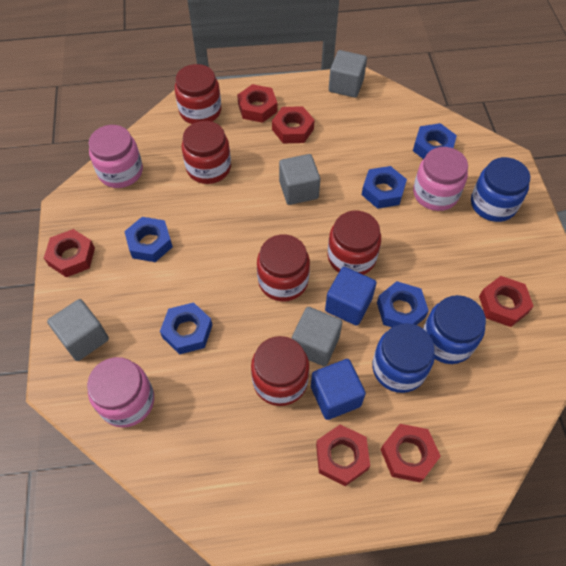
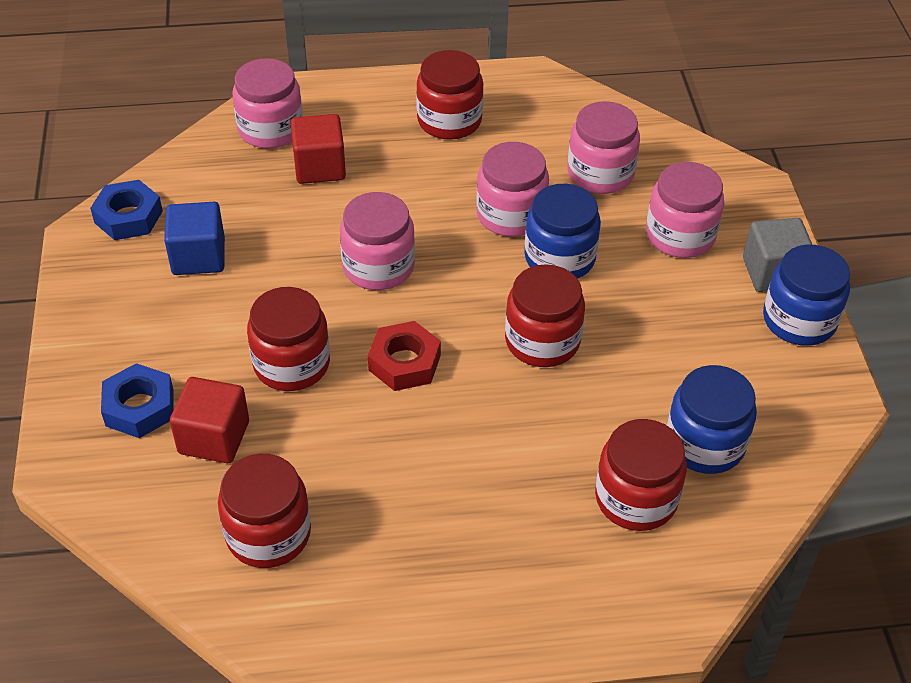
blue cube: 2 -> 1
blue nut: 5 -> 2
grey cube: 4 -> 1
pink jar: 3 -> 5
red cube: 0 -> 2
red nut: 6 -> 1

